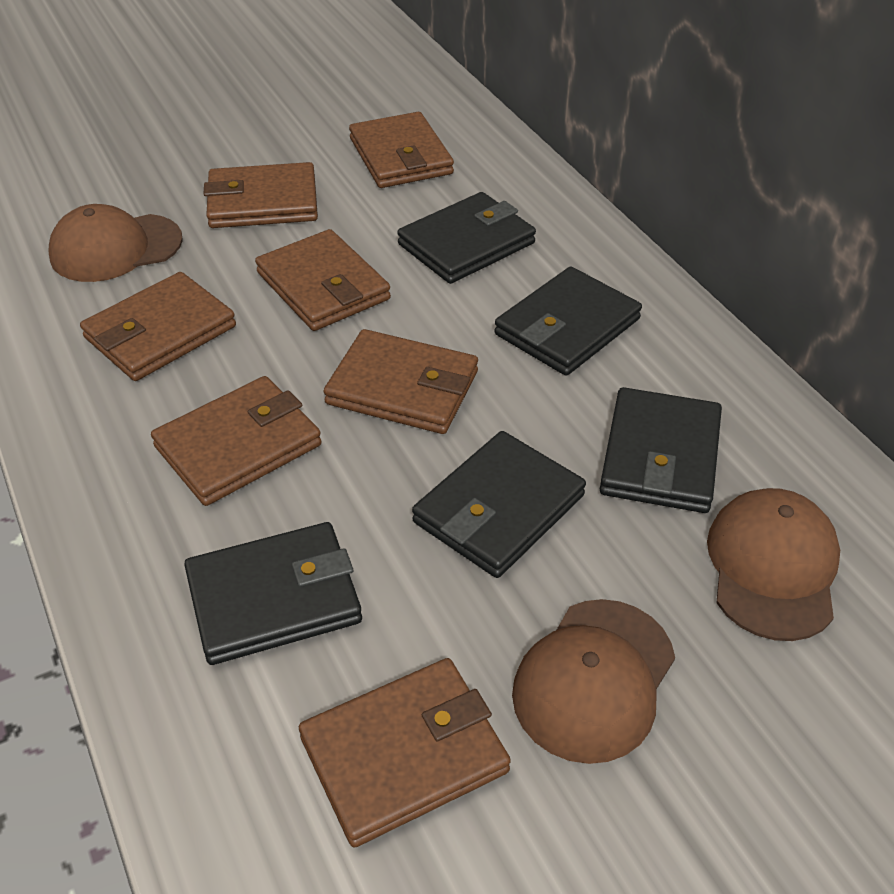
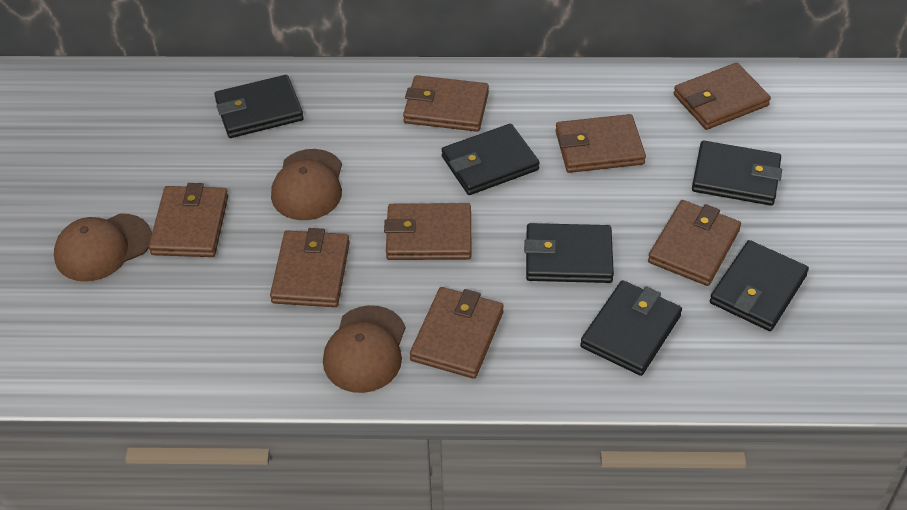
black wallet: 5 -> 6
brown wallet: 7 -> 8

